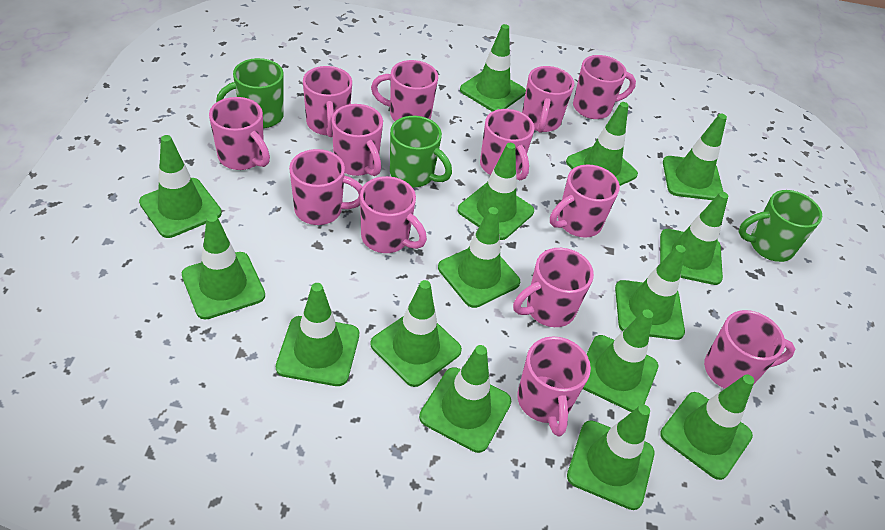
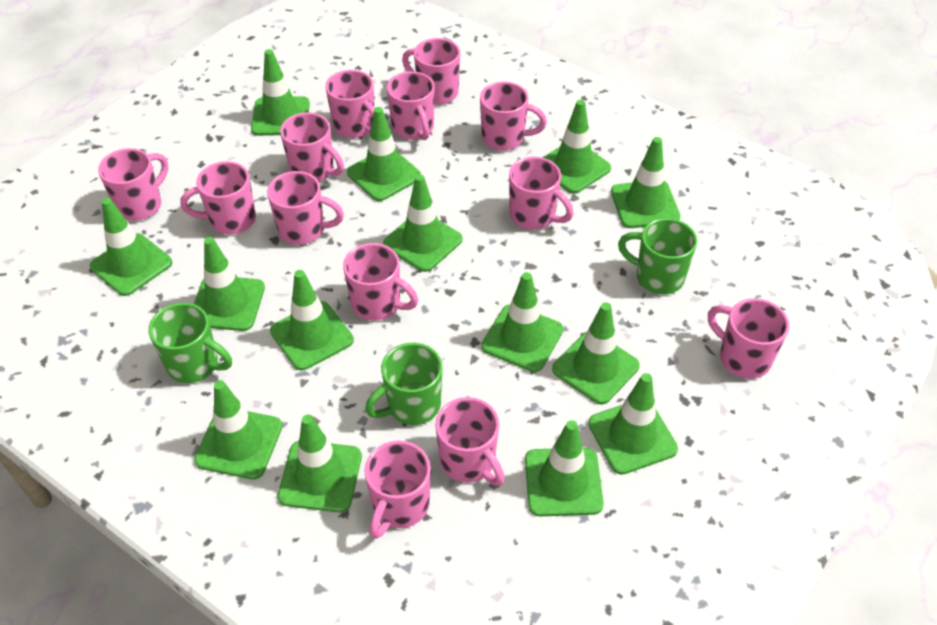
green traffic cone: 15 -> 14

